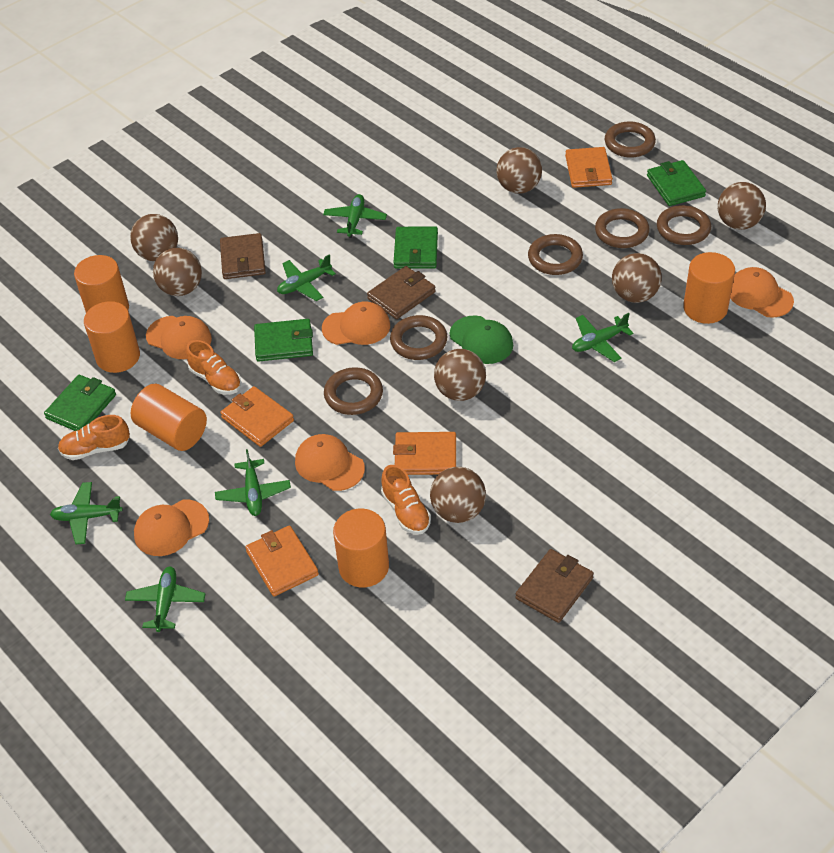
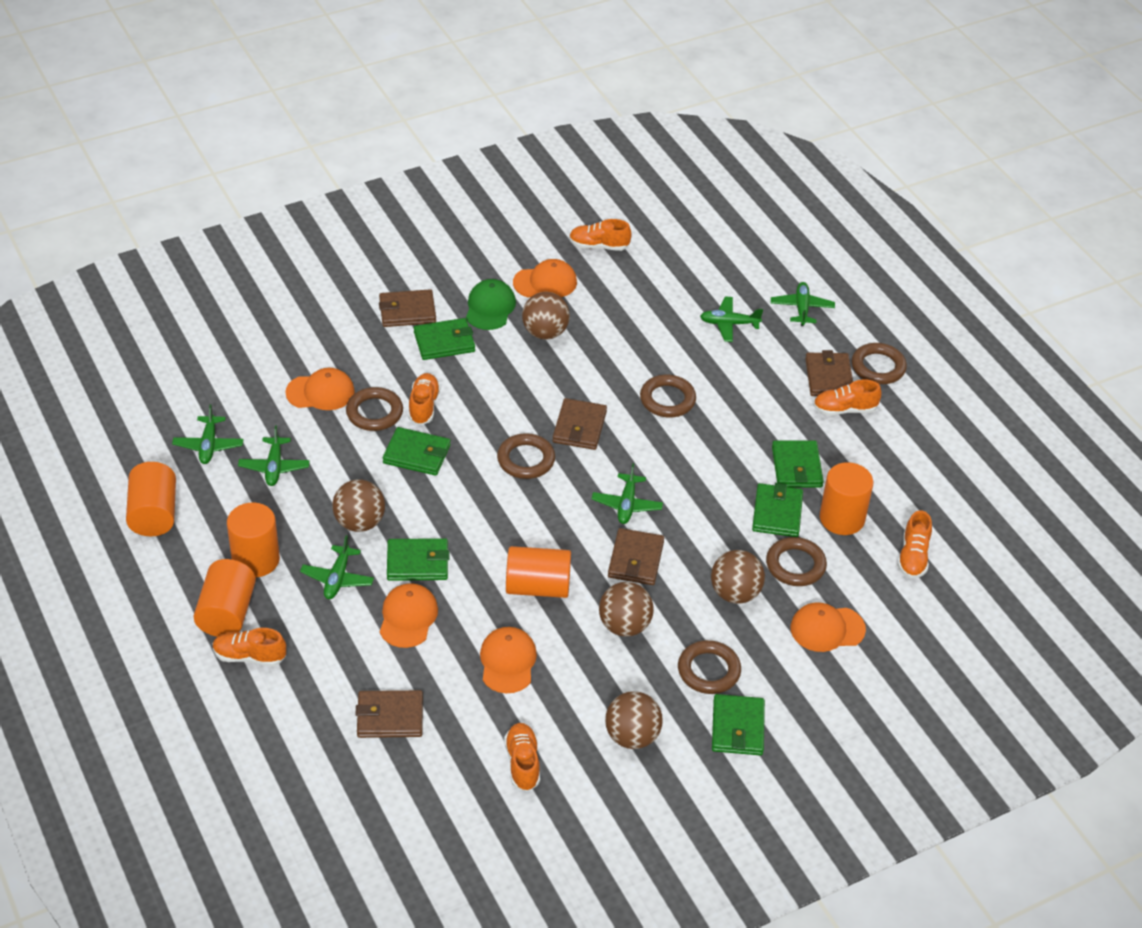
brown ball: 7 -> 5
brown wallet: 3 -> 5
green wallet: 4 -> 6
orange shoe: 3 -> 6
orange wallet: 4 -> 0

